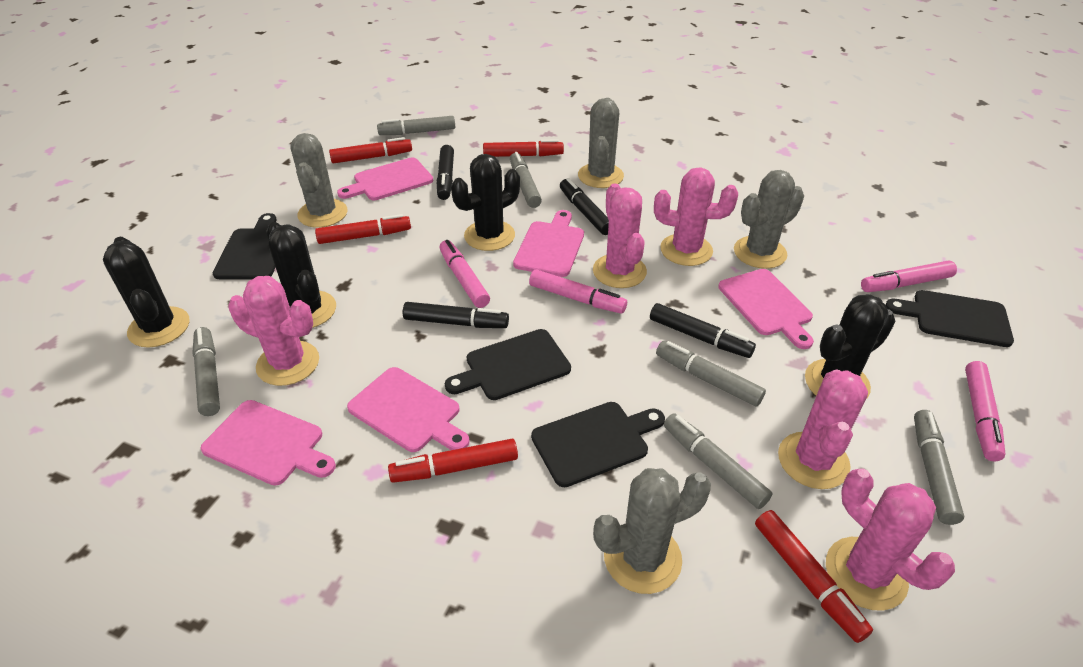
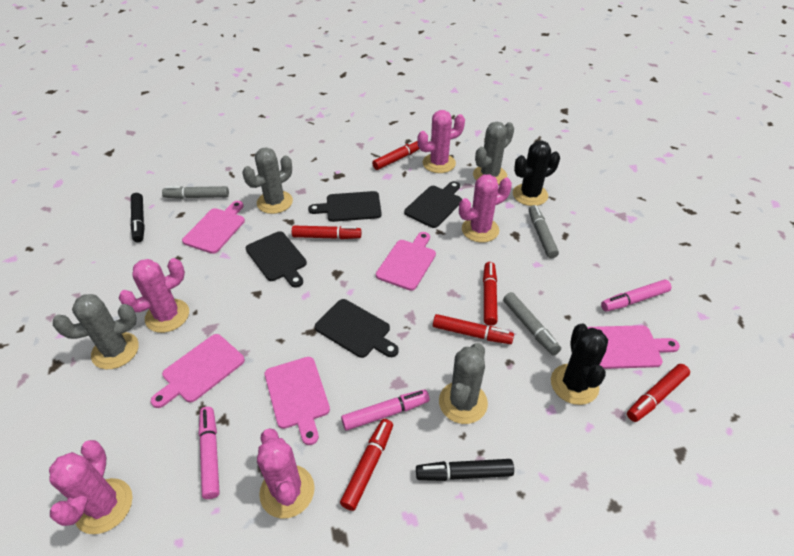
black cactus: 4 -> 2
black marker: 4 -> 2
grey marker: 6 -> 3
pink marker: 4 -> 3
red marker: 5 -> 6

